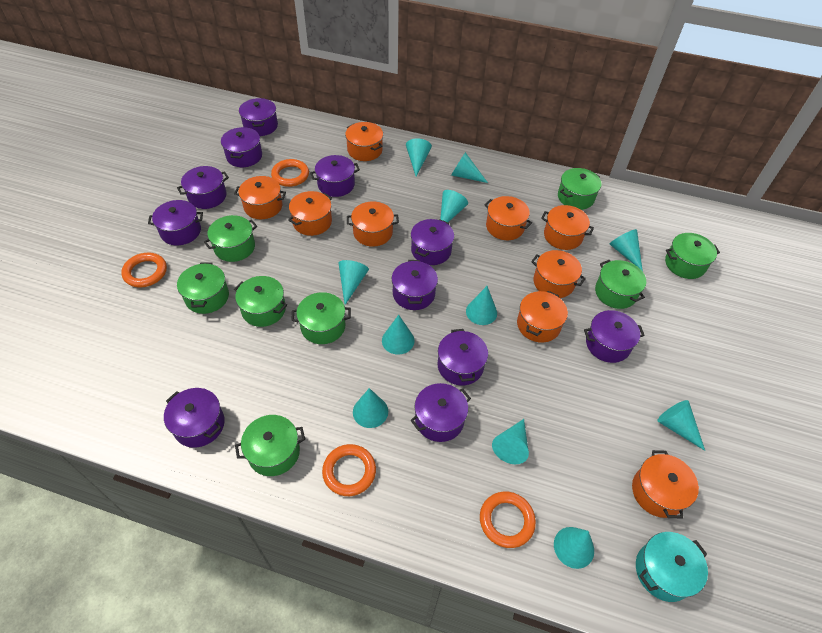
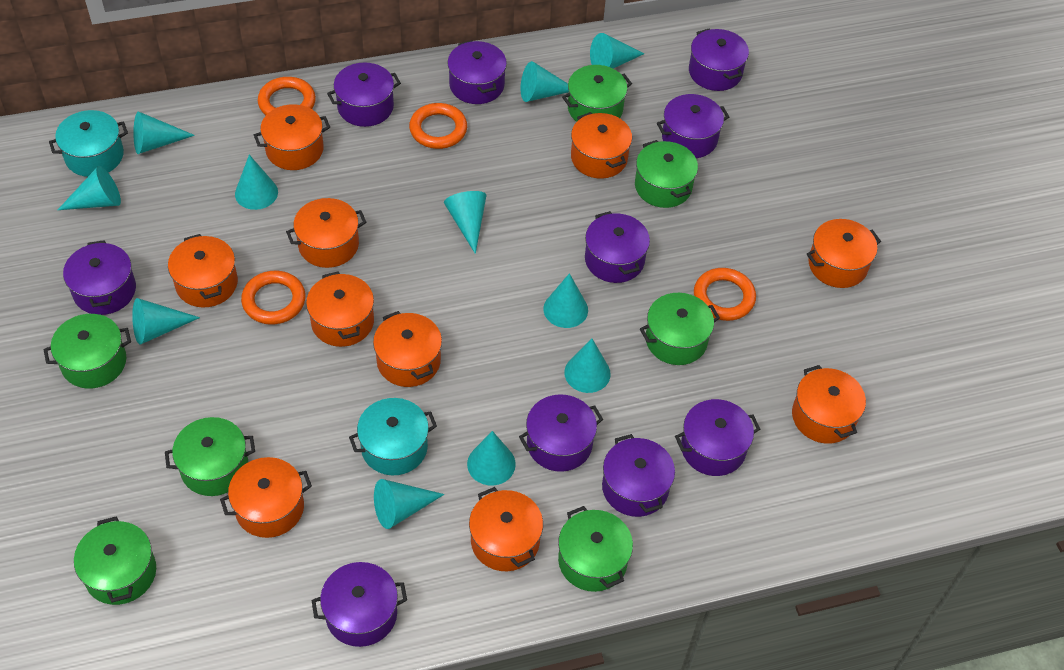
green pot: 8 -> 7
orange pot: 9 -> 10
purple pot: 11 -> 10
turquoise pot: 1 -> 2

